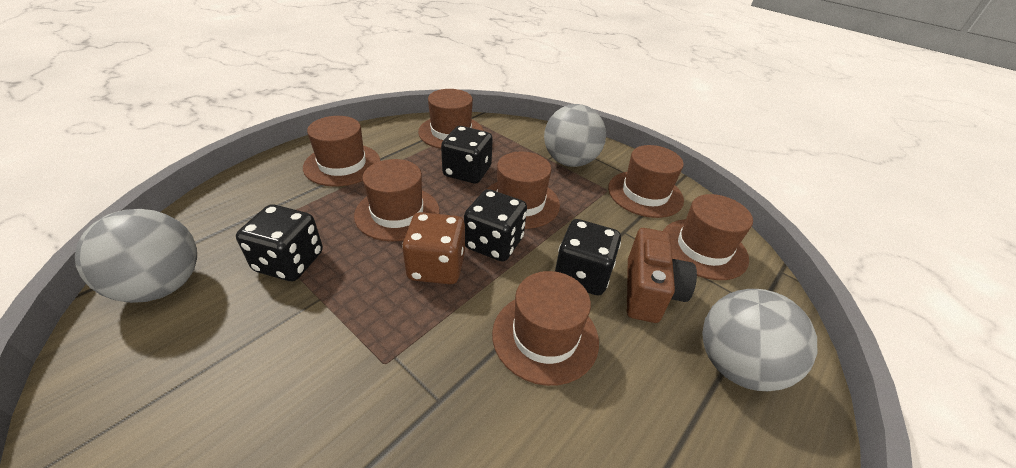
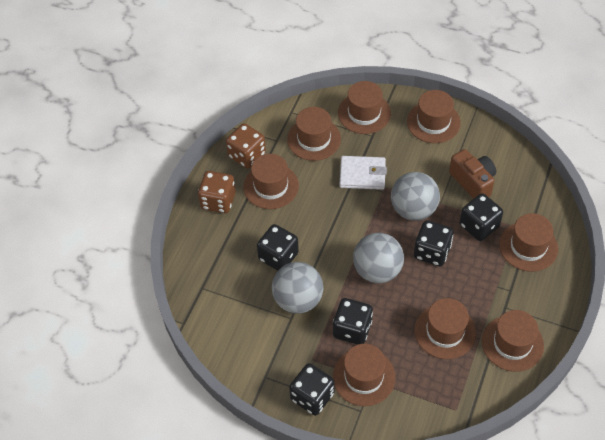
black dice: 4 -> 5
brown dice: 1 -> 2
brown hat: 7 -> 8
white wallet: 0 -> 1

